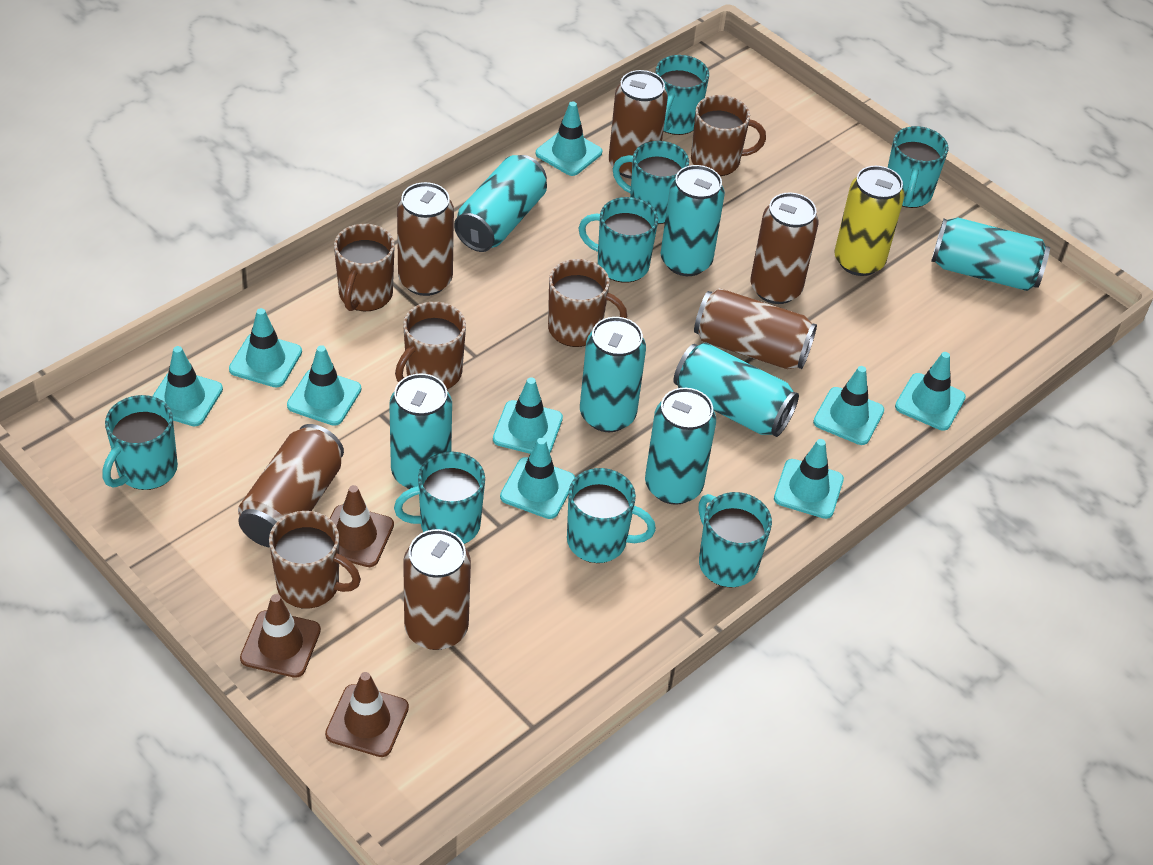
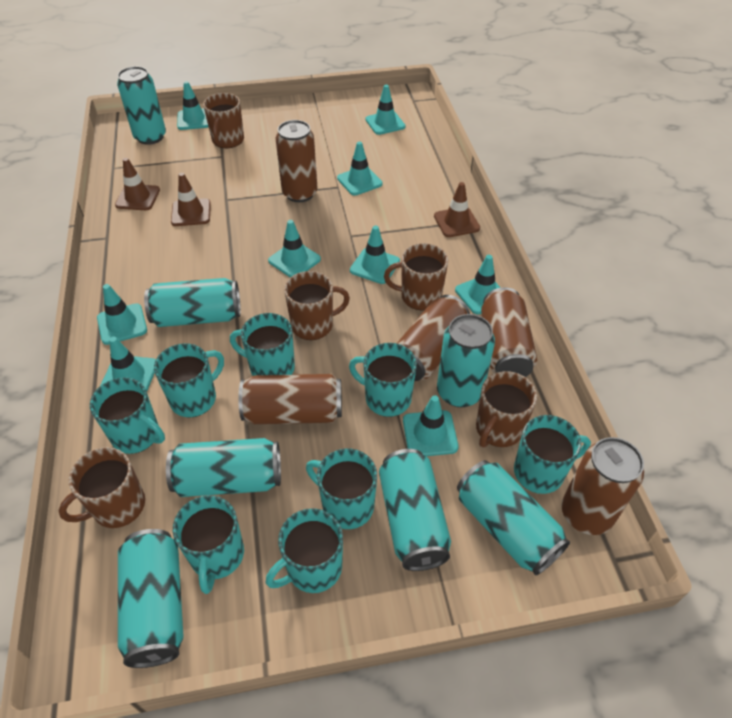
brown can: 6 -> 5
yellow can: 1 -> 0

